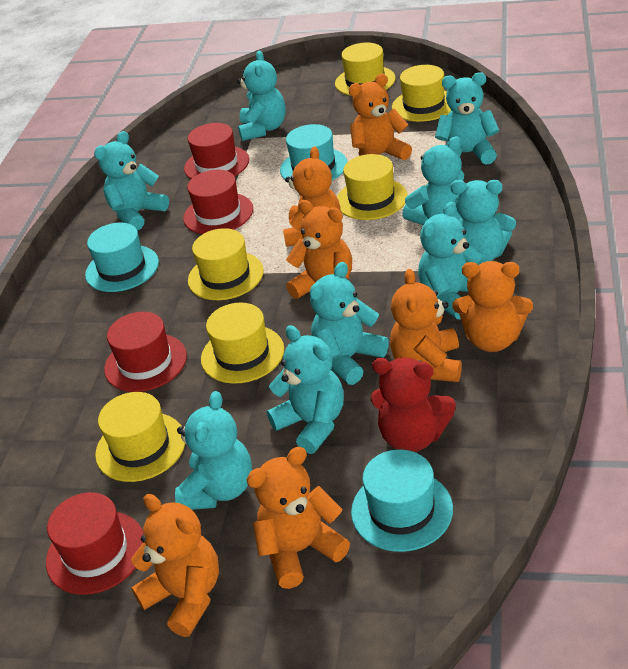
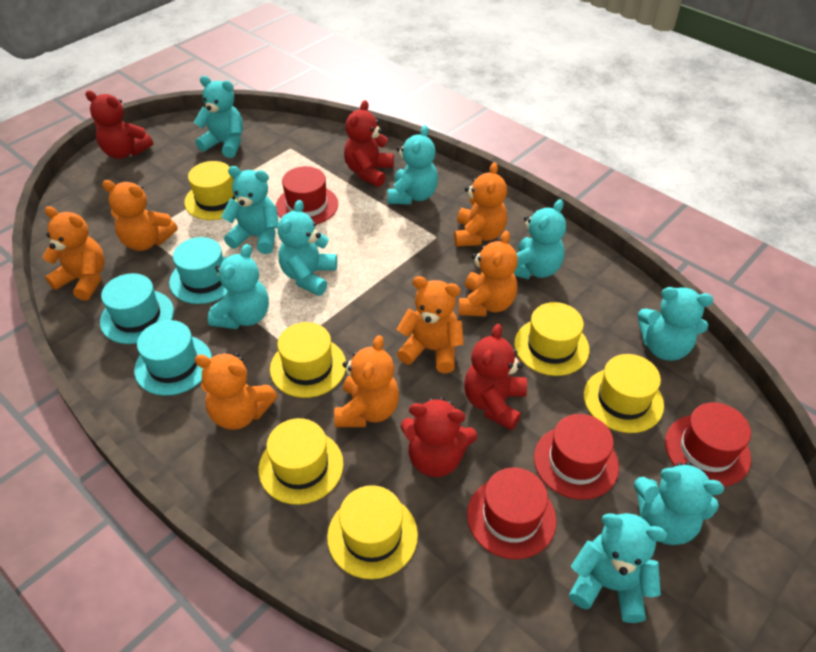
red teddy bear: 1 -> 4

